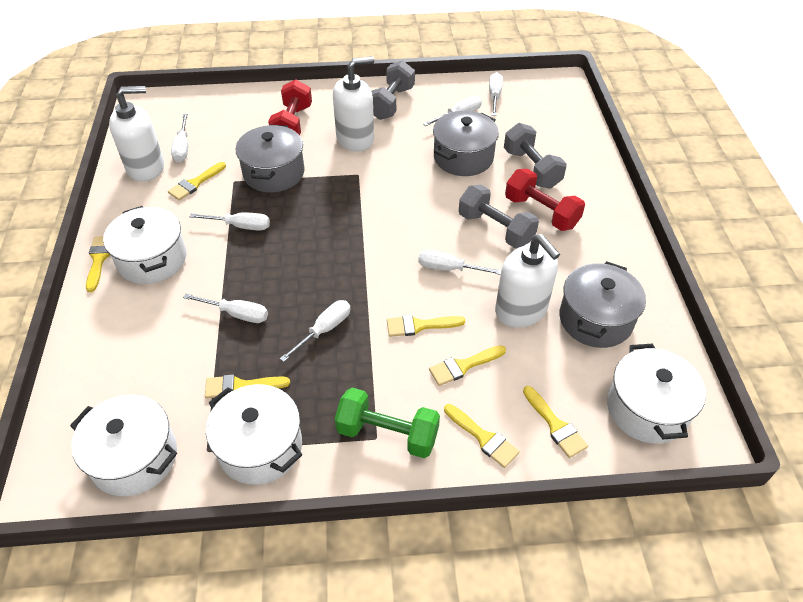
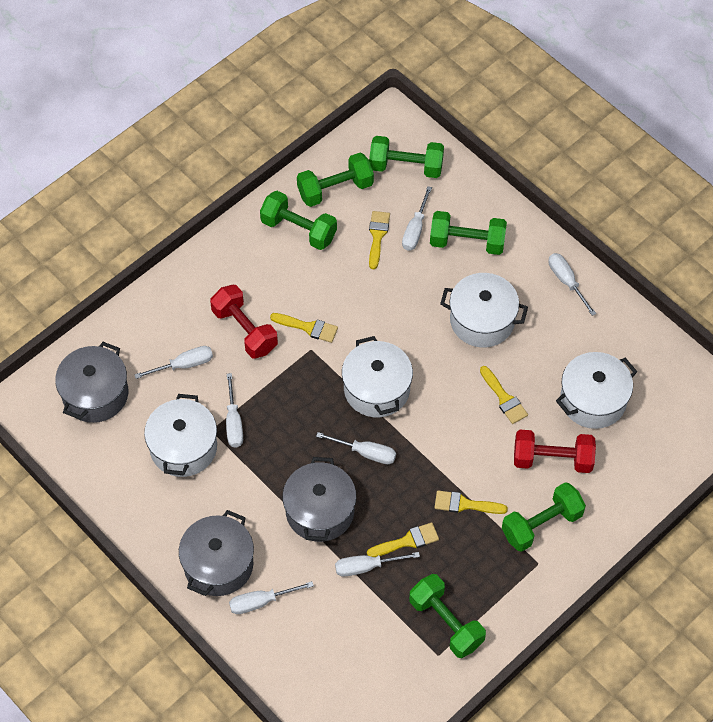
green dumbbell: 1 -> 6
grey dumbbell: 3 -> 0
white soap dispenser: 3 -> 0
yellow brush: 7 -> 5

